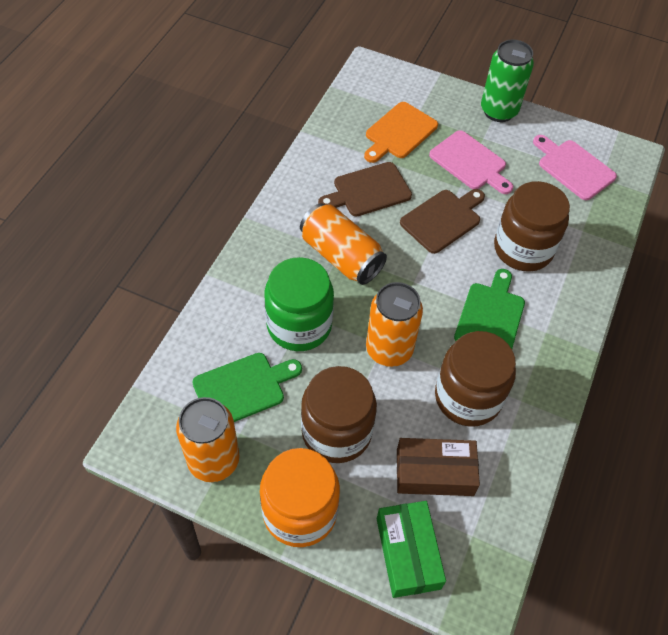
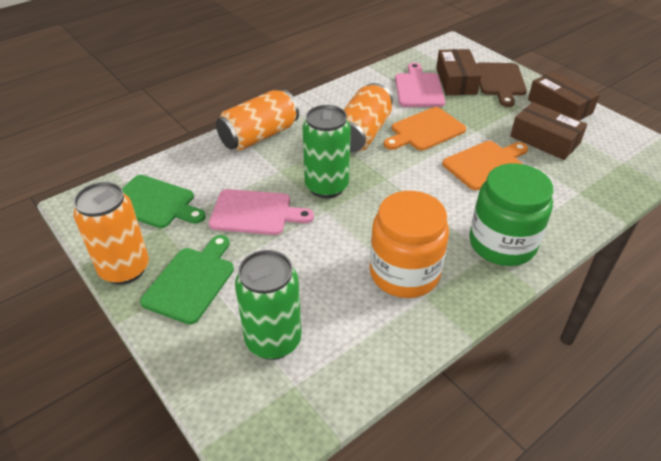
brown box: 1 -> 3
brown cutting board: 2 -> 1
brown jar: 3 -> 0
green box: 1 -> 0
green can: 1 -> 2
orange cutting board: 1 -> 2

